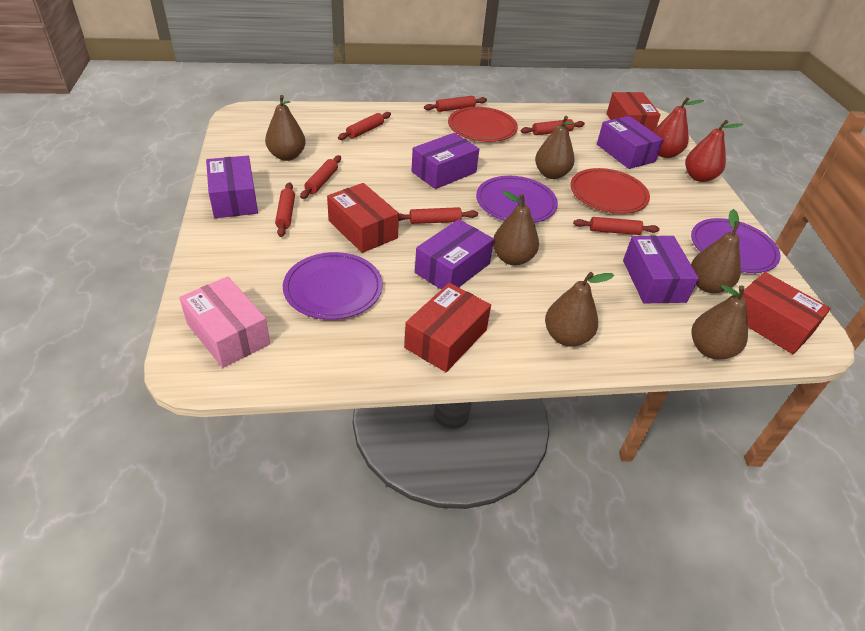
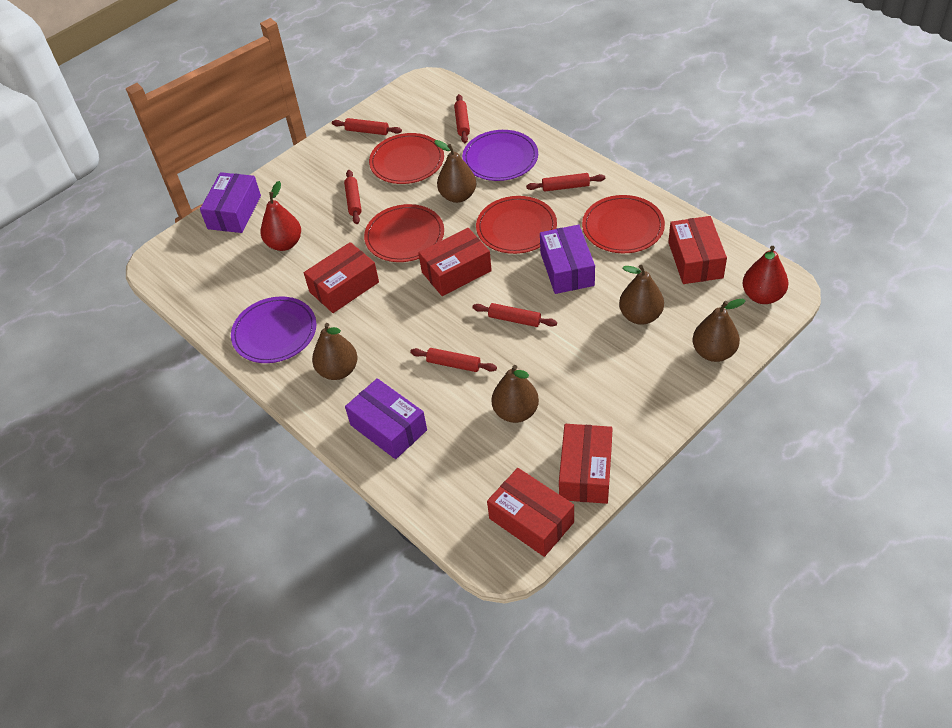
brown pear: 6 -> 5
pink box: 1 -> 0
purple box: 5 -> 3
purple plate: 3 -> 2
red box: 4 -> 5
red plate: 2 -> 4
red rolling pin: 7 -> 6

